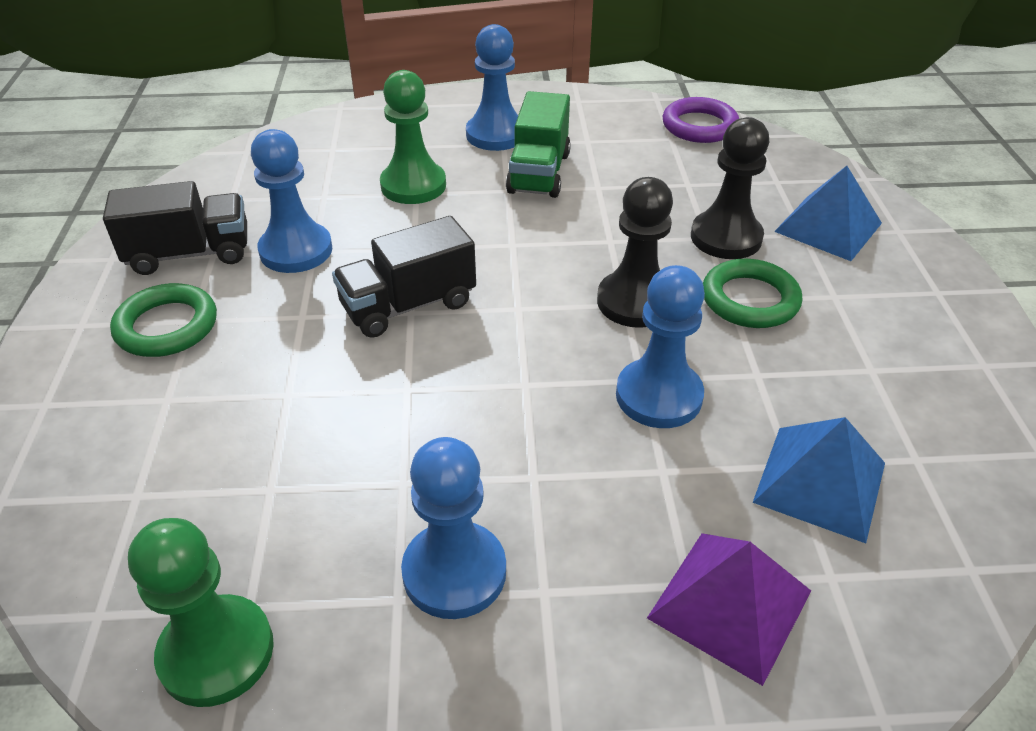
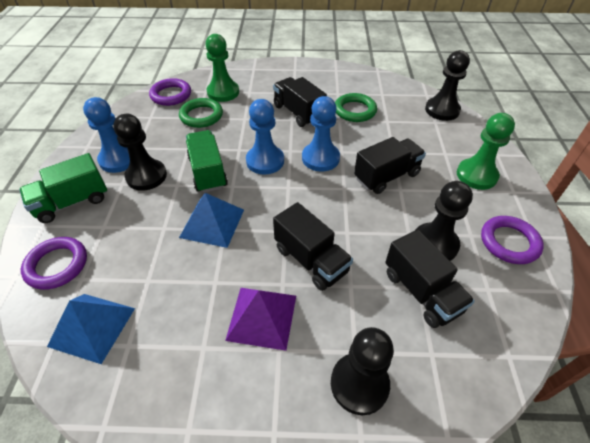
black pawn: 2 -> 4
black truck: 2 -> 4
blue pawn: 4 -> 3
green truck: 1 -> 2
purple ring: 1 -> 3

